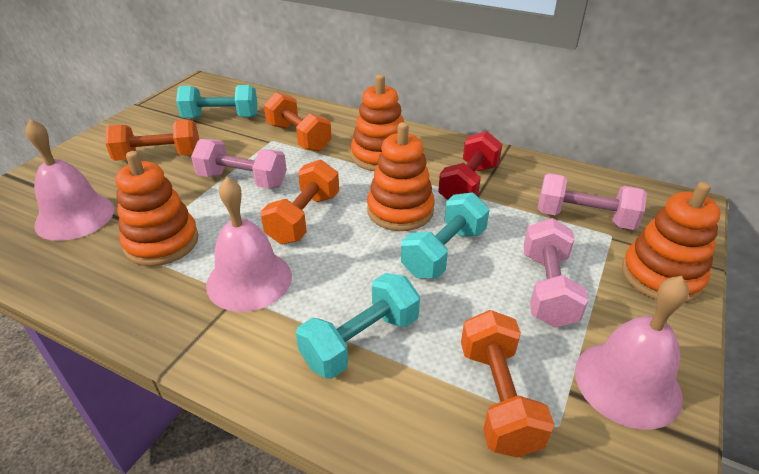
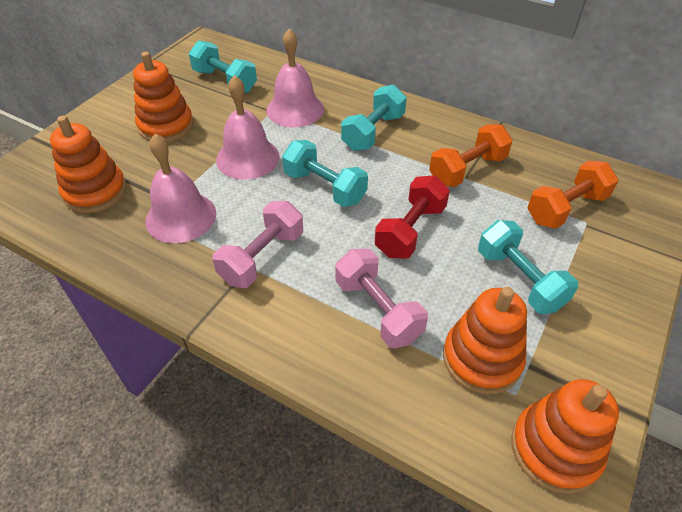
orange dumbbell: 4 -> 2
pink dumbbell: 3 -> 2
turquoise dumbbell: 3 -> 4

